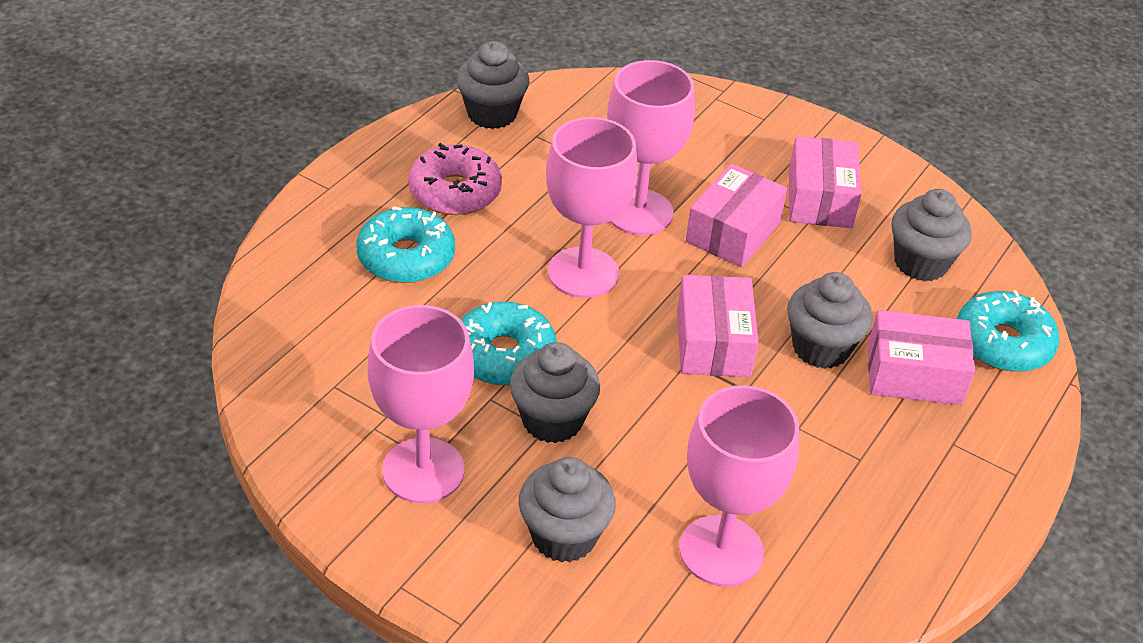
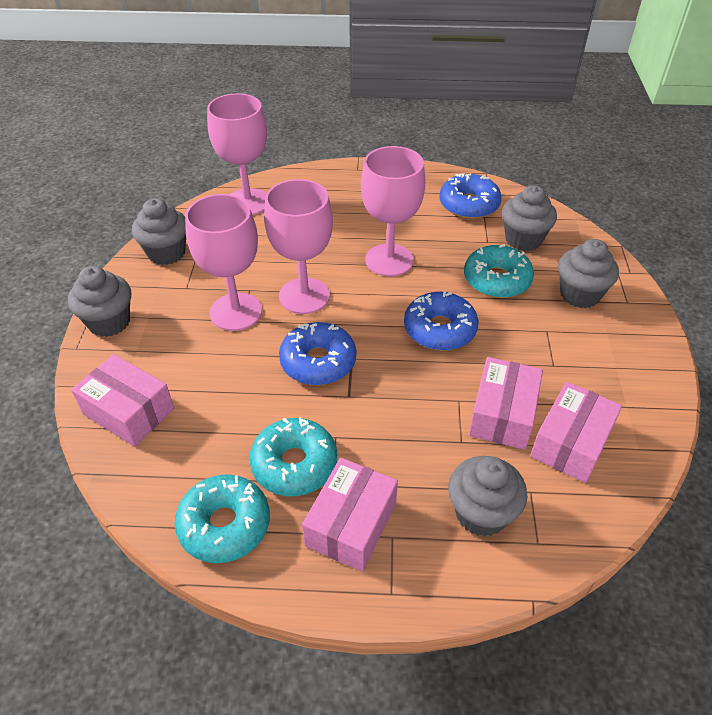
blue donut: 0 -> 3
pink donut: 1 -> 0

